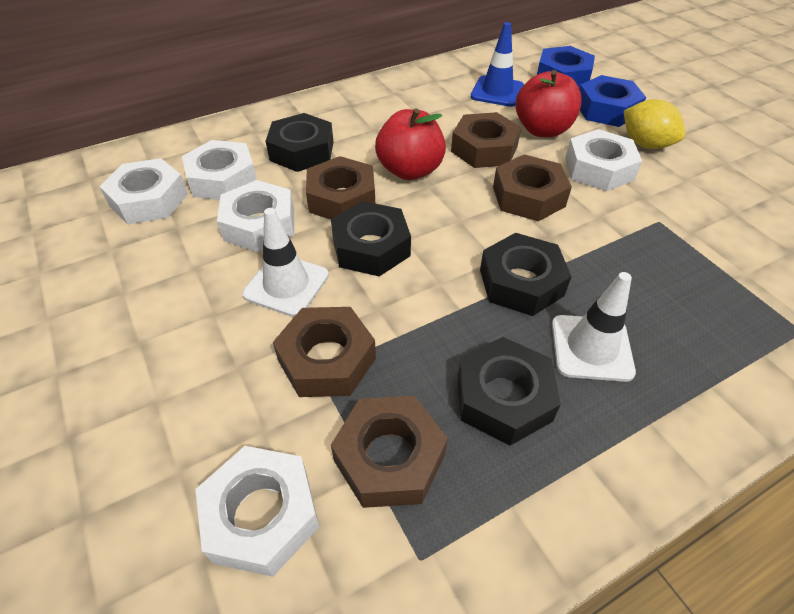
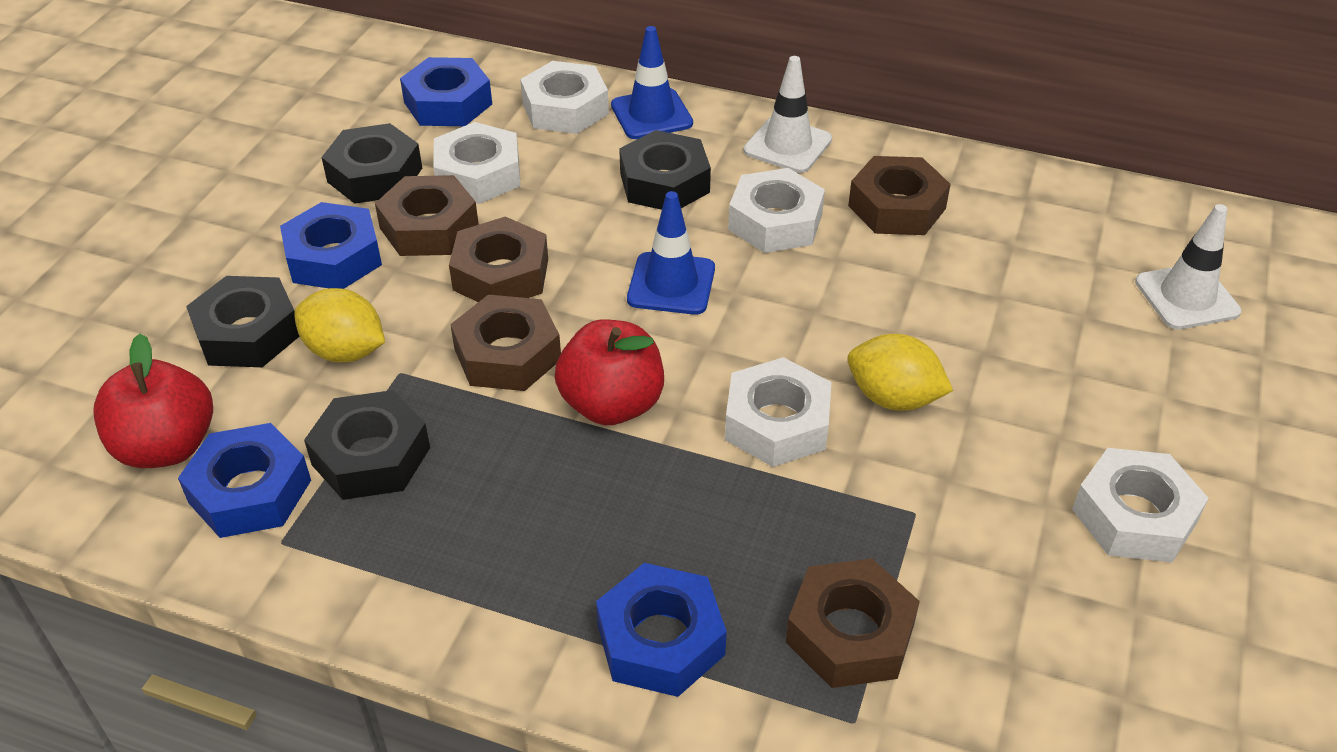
blue nut: 2 -> 4
blue traffic cone: 1 -> 2
yellow lemon: 1 -> 2

